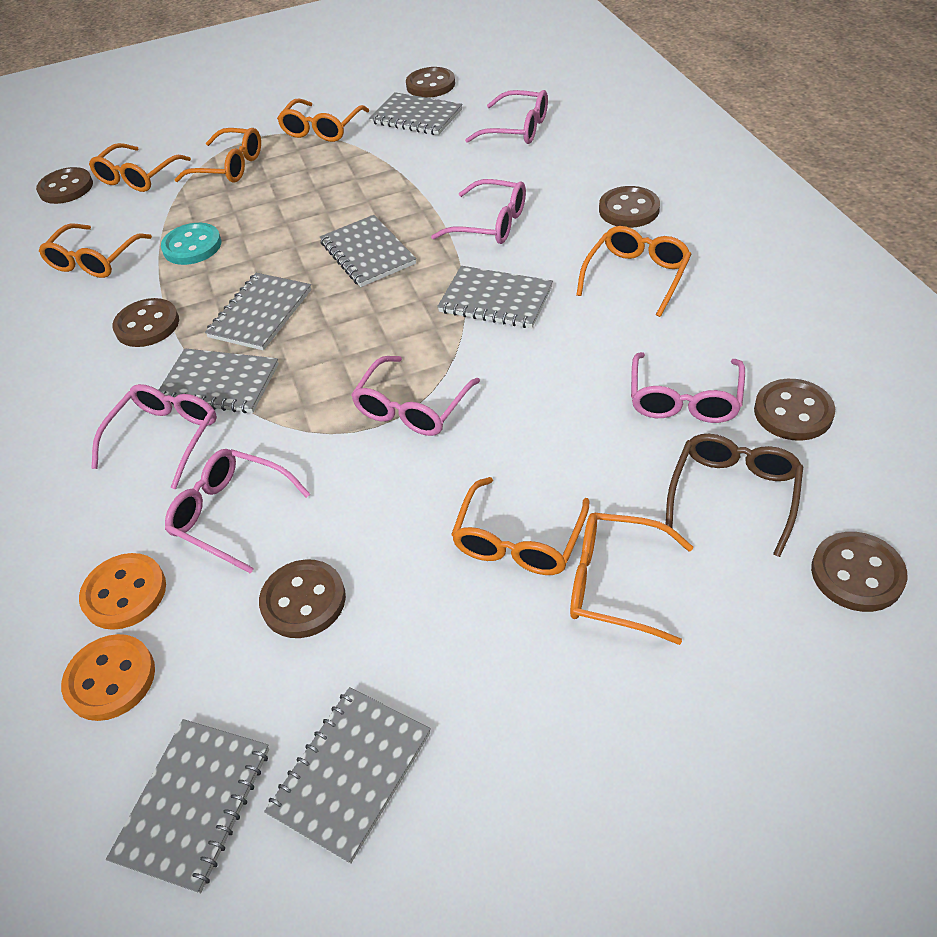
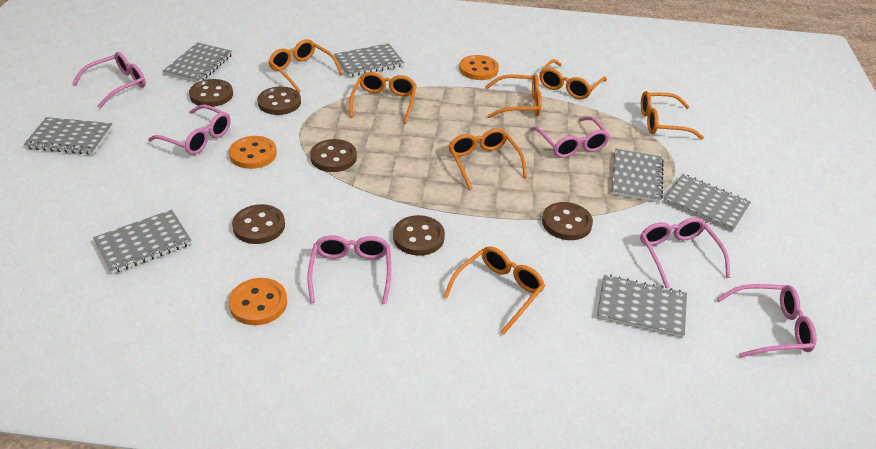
brown button: 7 -> 6
brown glasses: 1 -> 0
orange button: 2 -> 3
turquoise button: 1 -> 0

